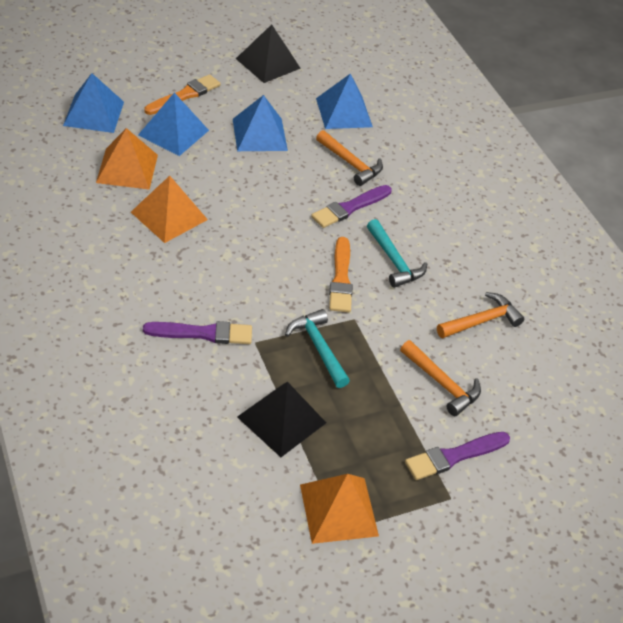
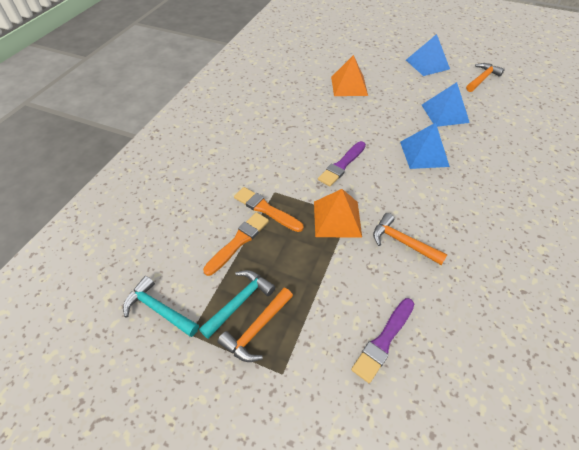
black pyramid: 2 -> 0
blue pyramid: 4 -> 3
orange pyramid: 3 -> 2
purple brush: 3 -> 2

